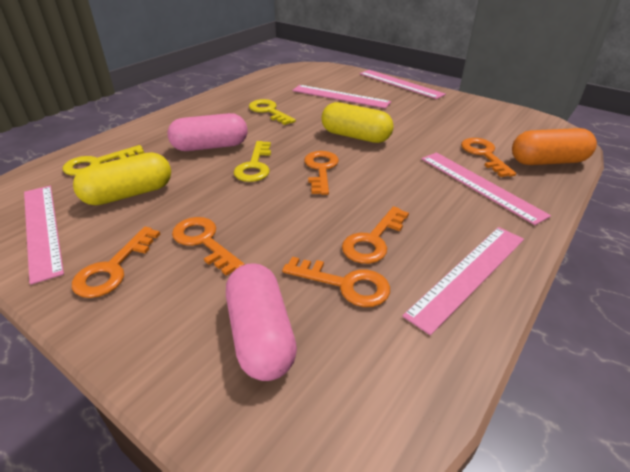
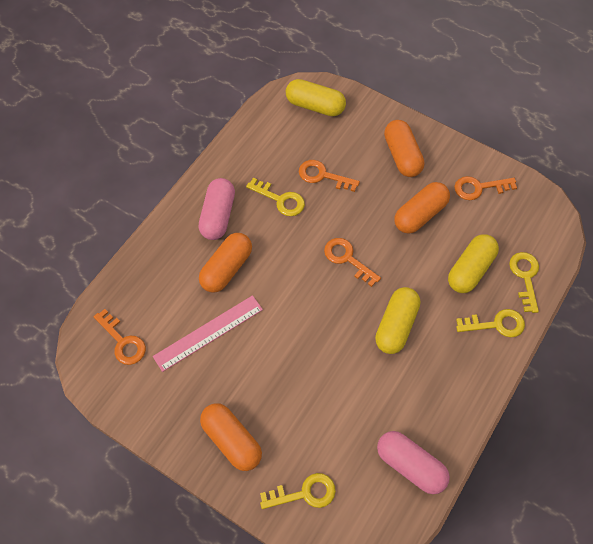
orange capsule: 1 -> 4
orange key: 6 -> 4
pink ruler: 5 -> 1
yellow capsule: 2 -> 3
yellow key: 3 -> 4

